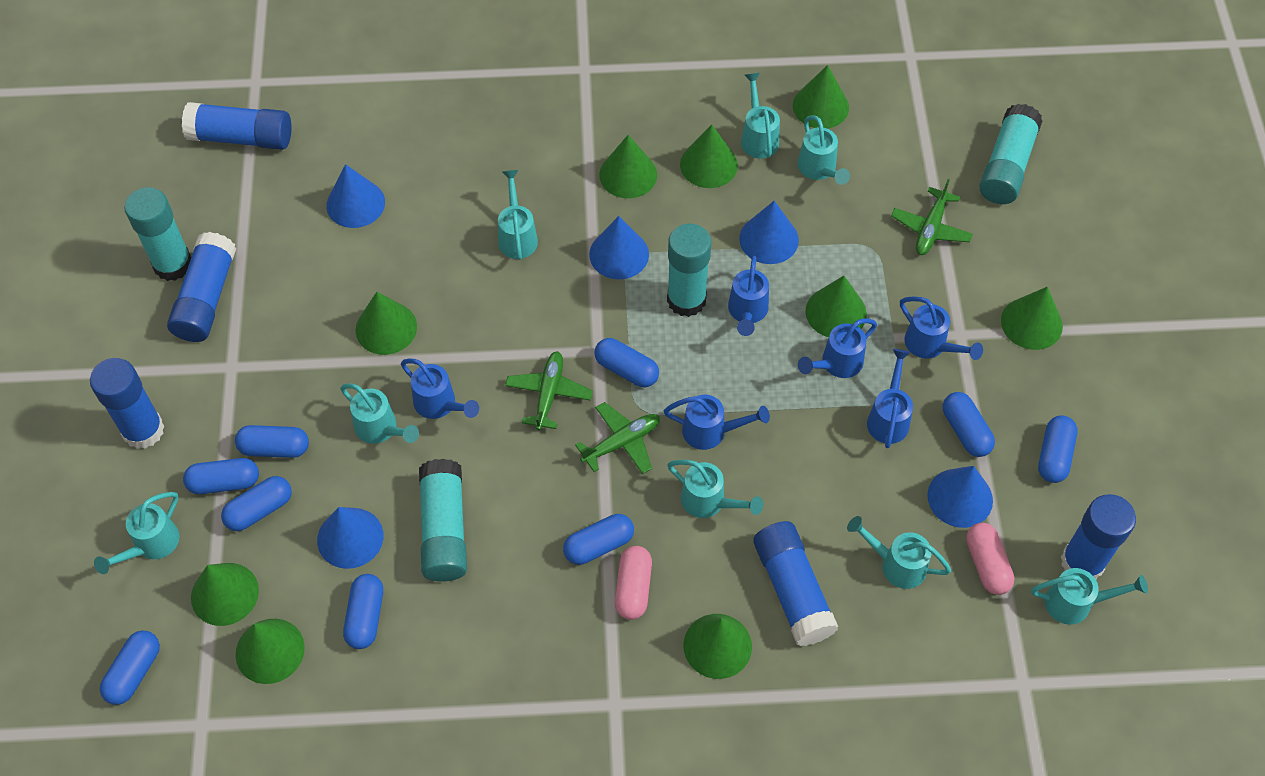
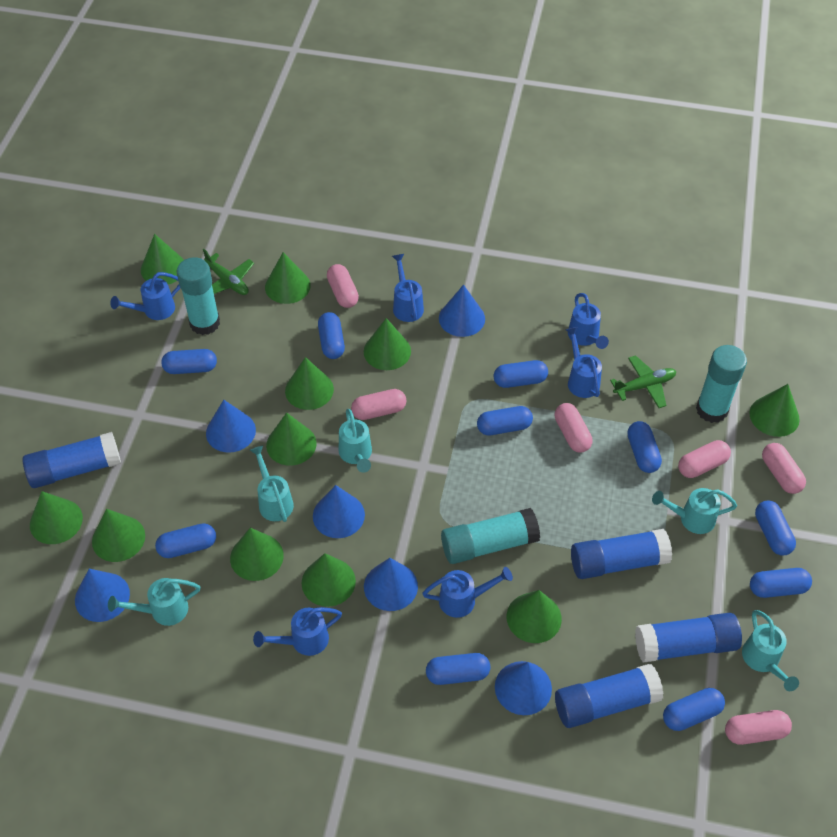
blue capsule: 9 -> 10
blue cone: 5 -> 6
blue glue stick: 5 -> 4
green cone: 9 -> 11
green plane: 3 -> 2
pink capsule: 2 -> 6
turquoise glue stick: 4 -> 3
turquoise watering can: 8 -> 5

